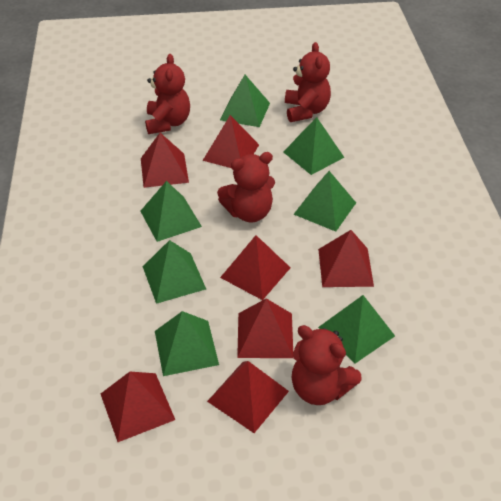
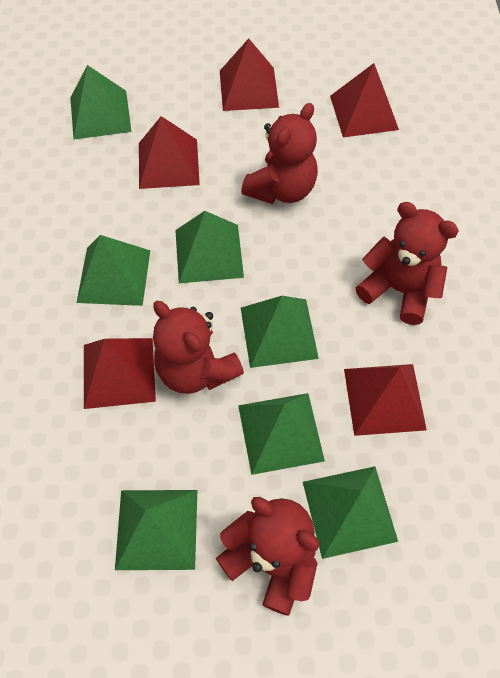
red pyramid: 7 -> 5

